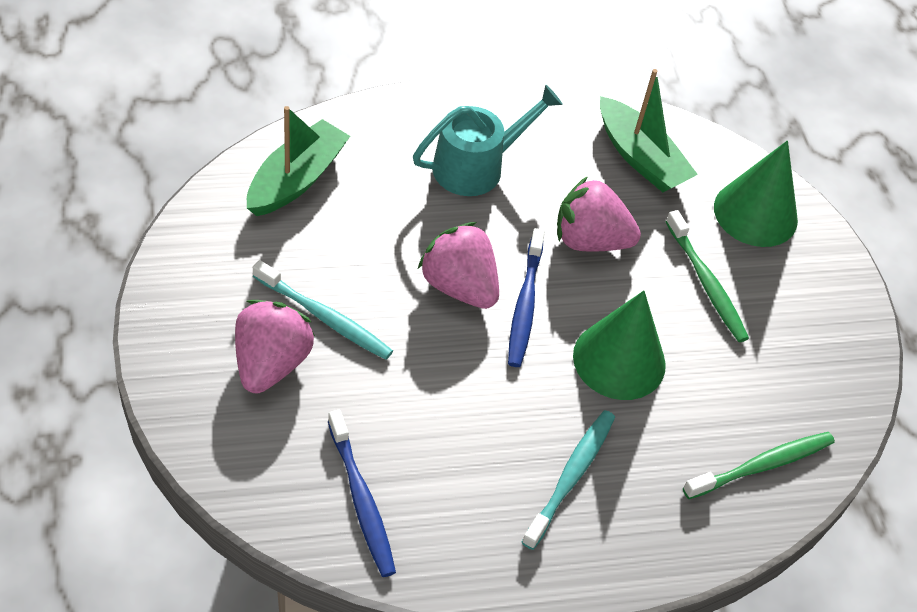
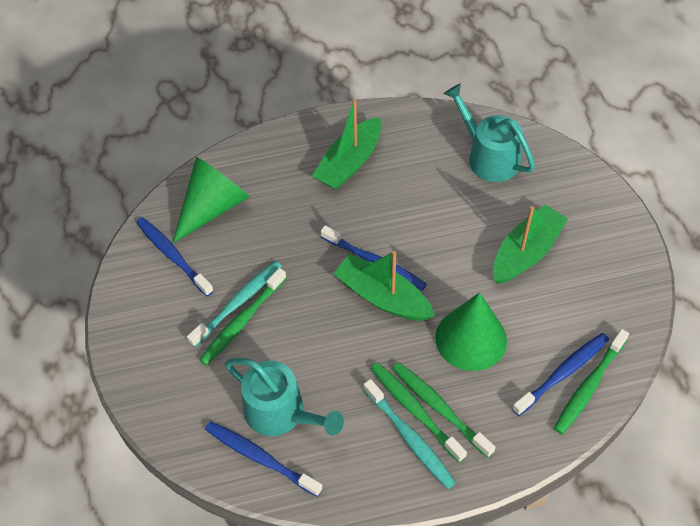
blue toothbrush: 2 -> 4
green boat: 2 -> 3
green toothbrush: 2 -> 4
pink strawberry: 3 -> 0
turquoise watering can: 1 -> 2

